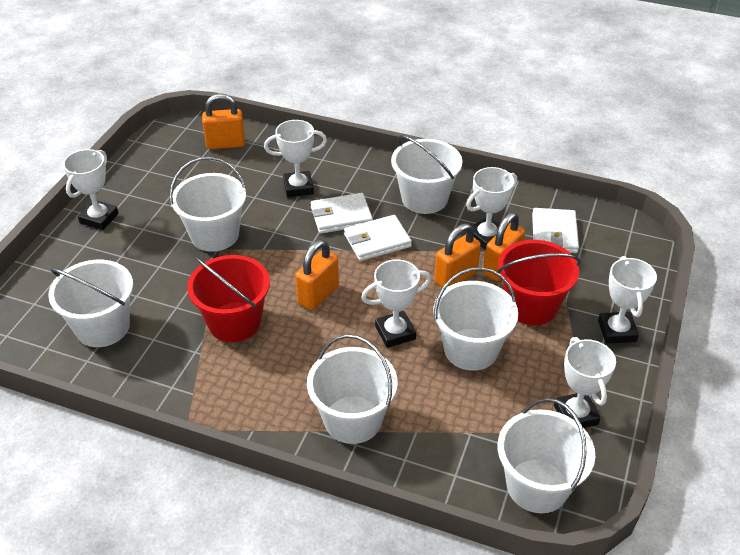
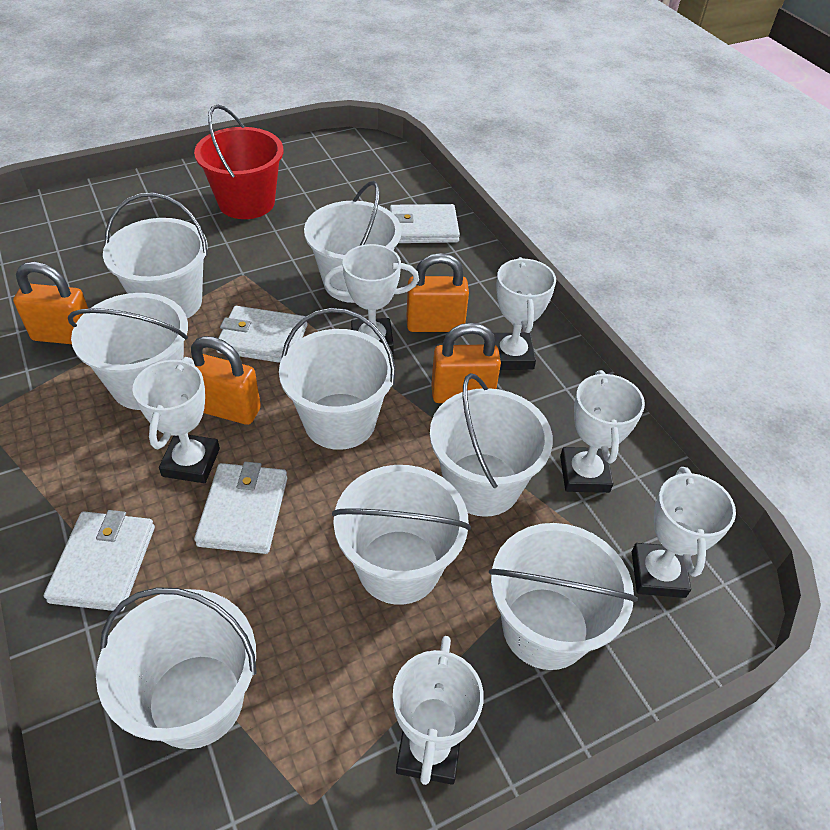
red bucket: 2 -> 1
white bucket: 6 -> 8
white wallet: 3 -> 4

